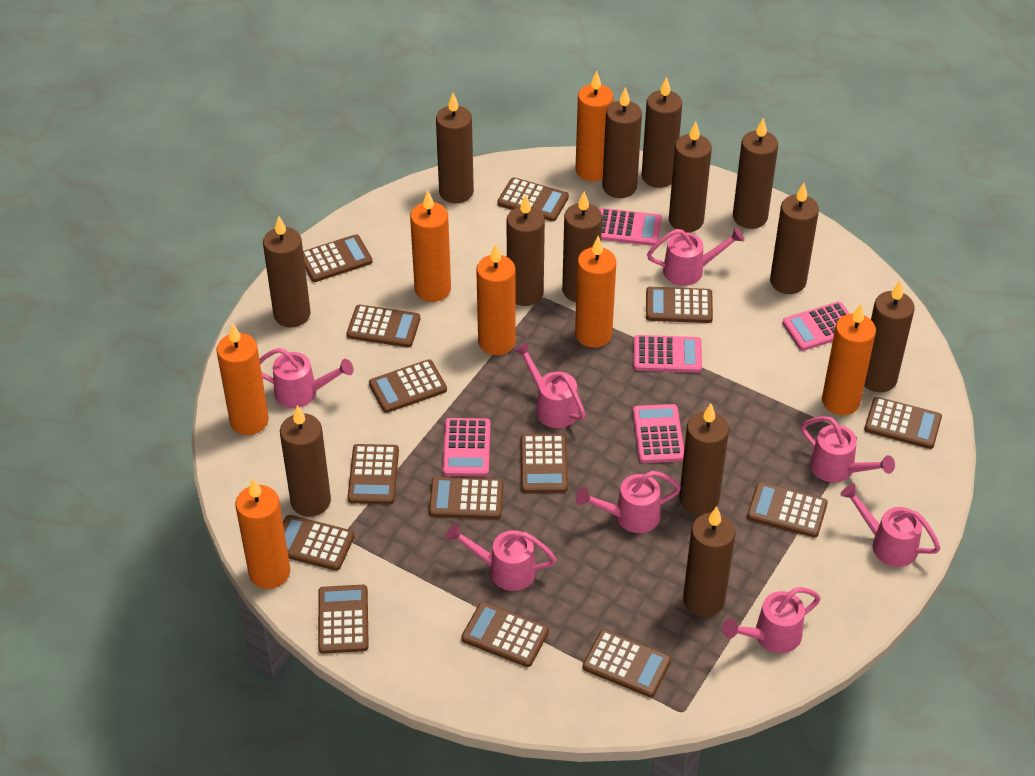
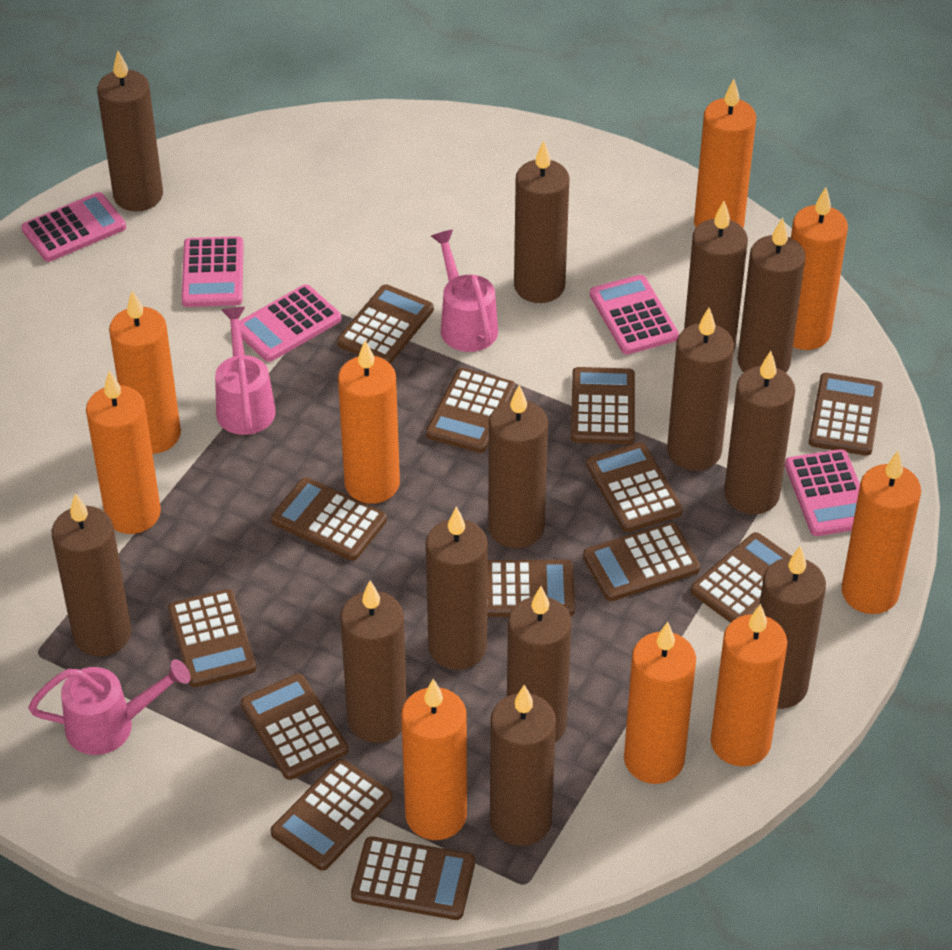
brown calculator: 14 -> 13
orange candle: 7 -> 9
pink watering can: 8 -> 3

